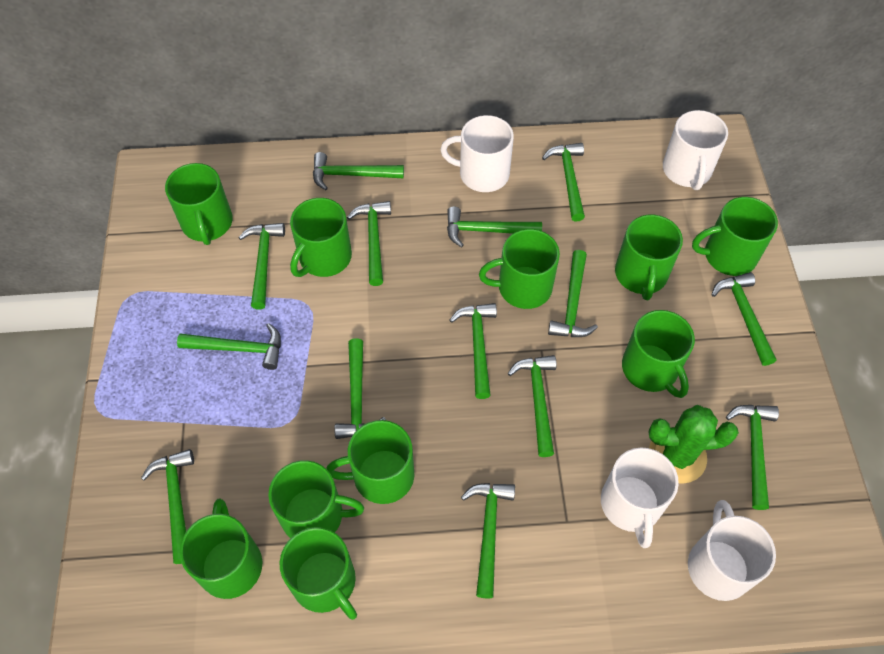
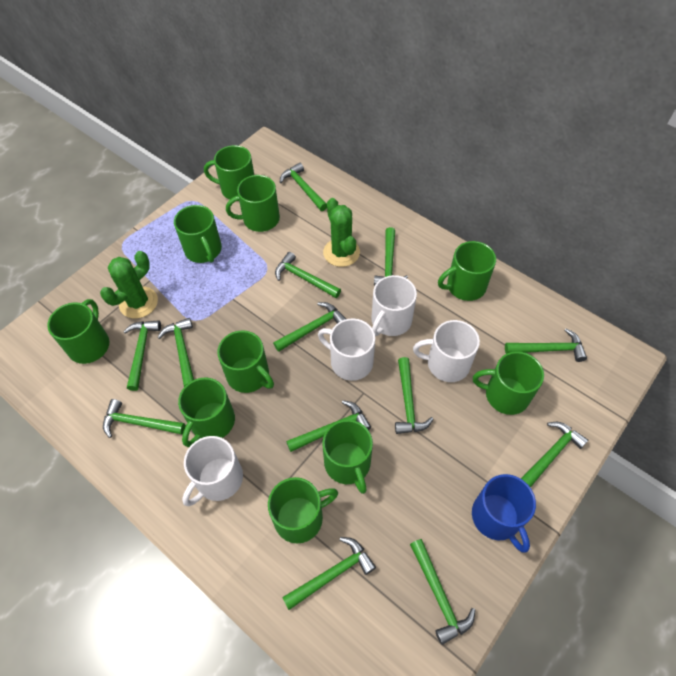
blue mug: 0 -> 1
green cactus: 1 -> 2
green hammer: 14 -> 13

